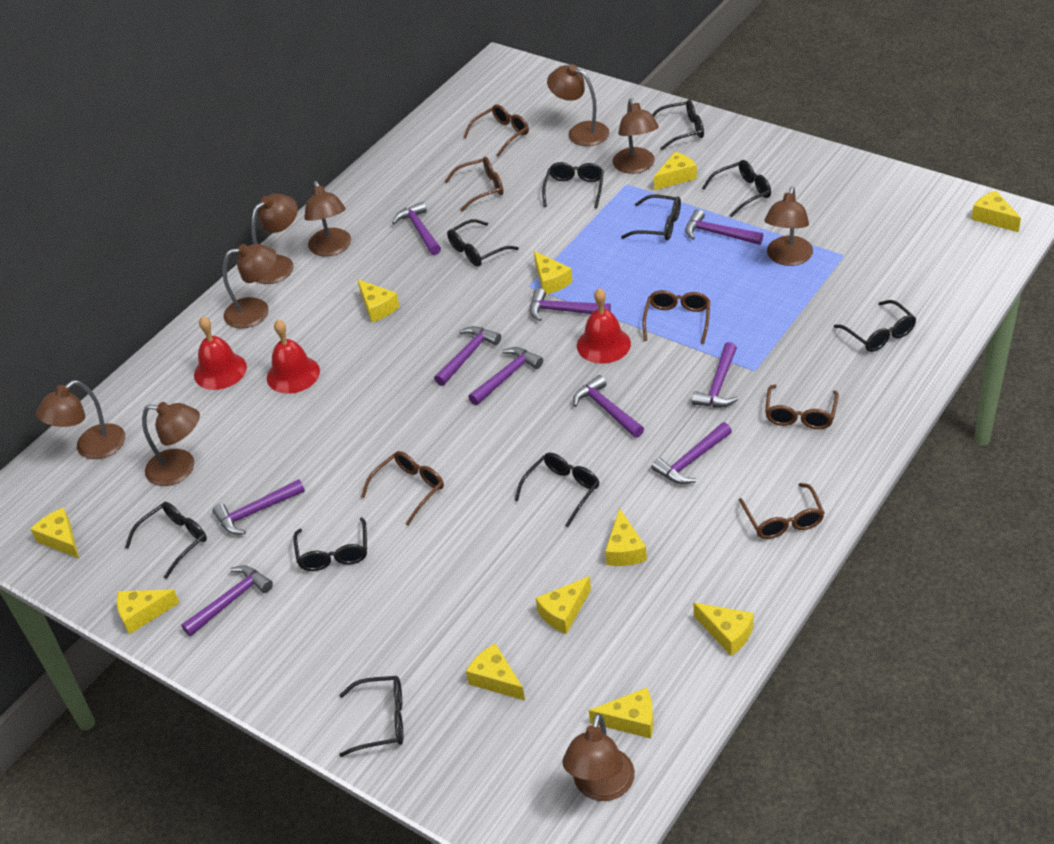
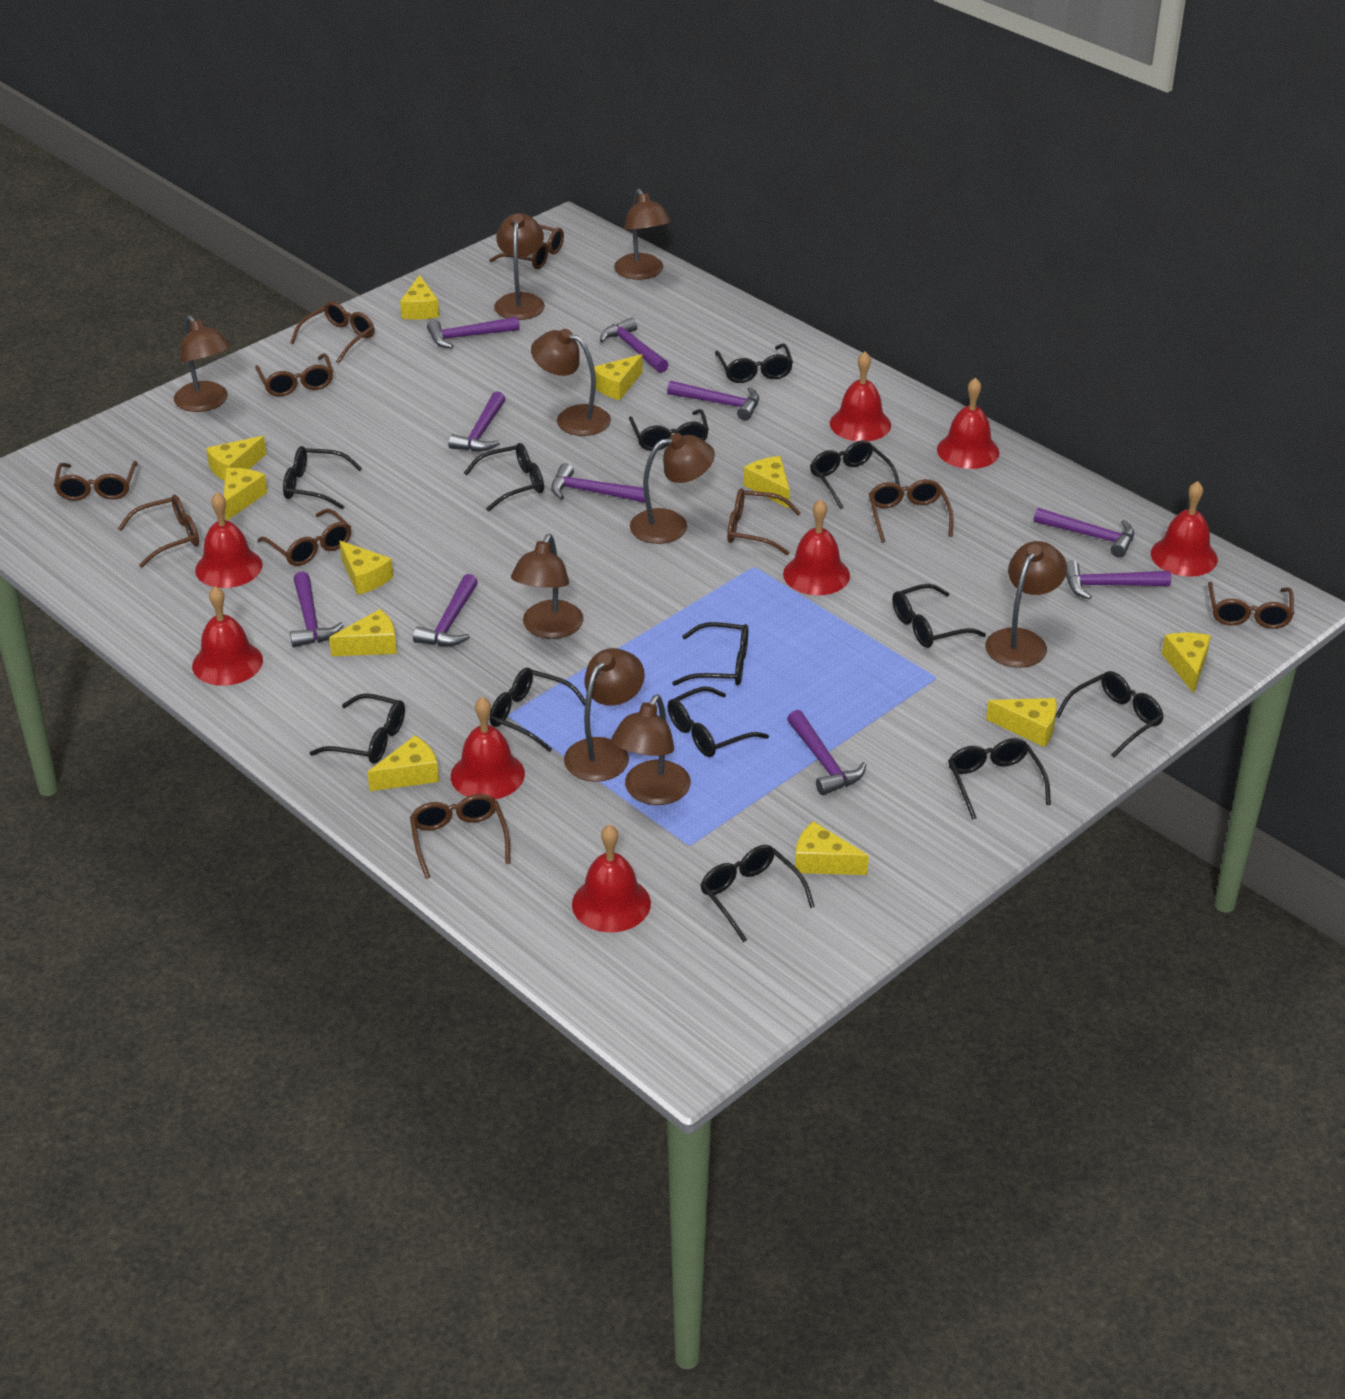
black glasses: 10 -> 13
brown glasses: 6 -> 10
red bell: 3 -> 8

